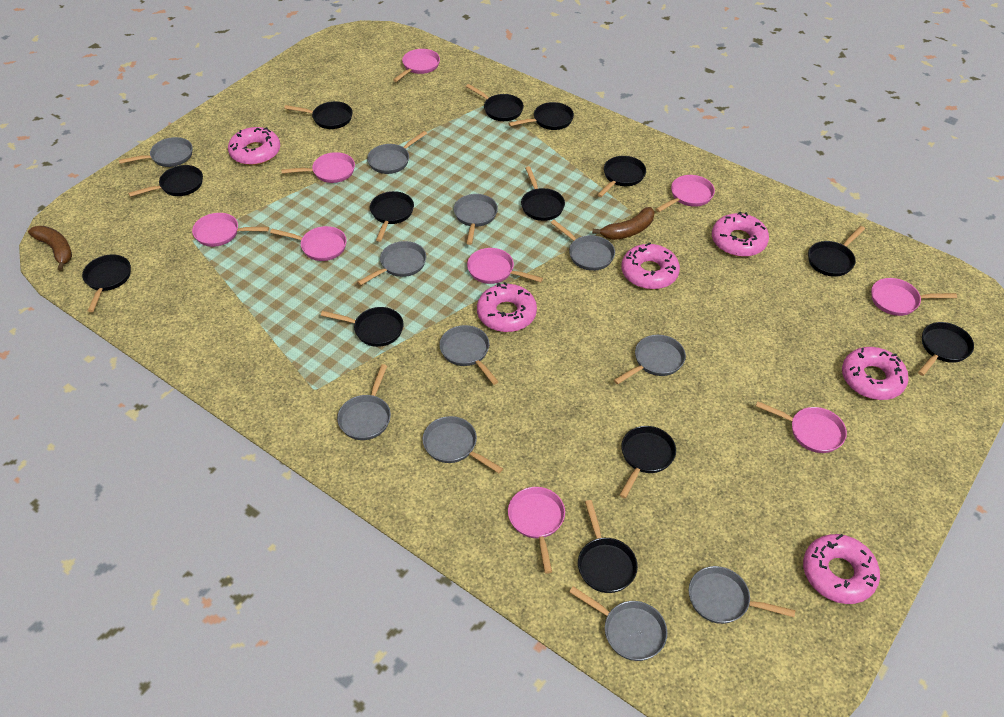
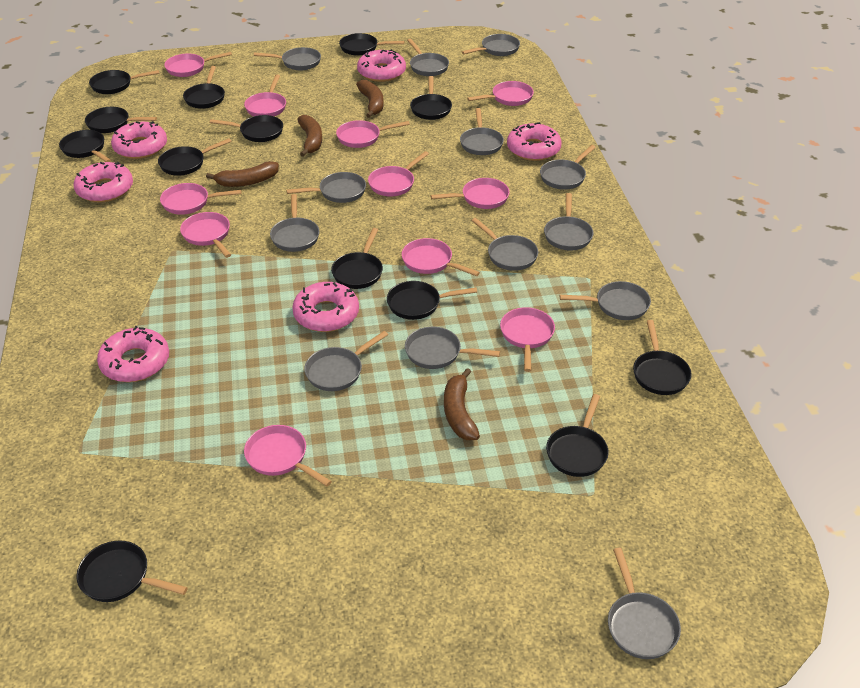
brown banana: 2 -> 4
grey pan: 11 -> 13
pink pan: 9 -> 11

